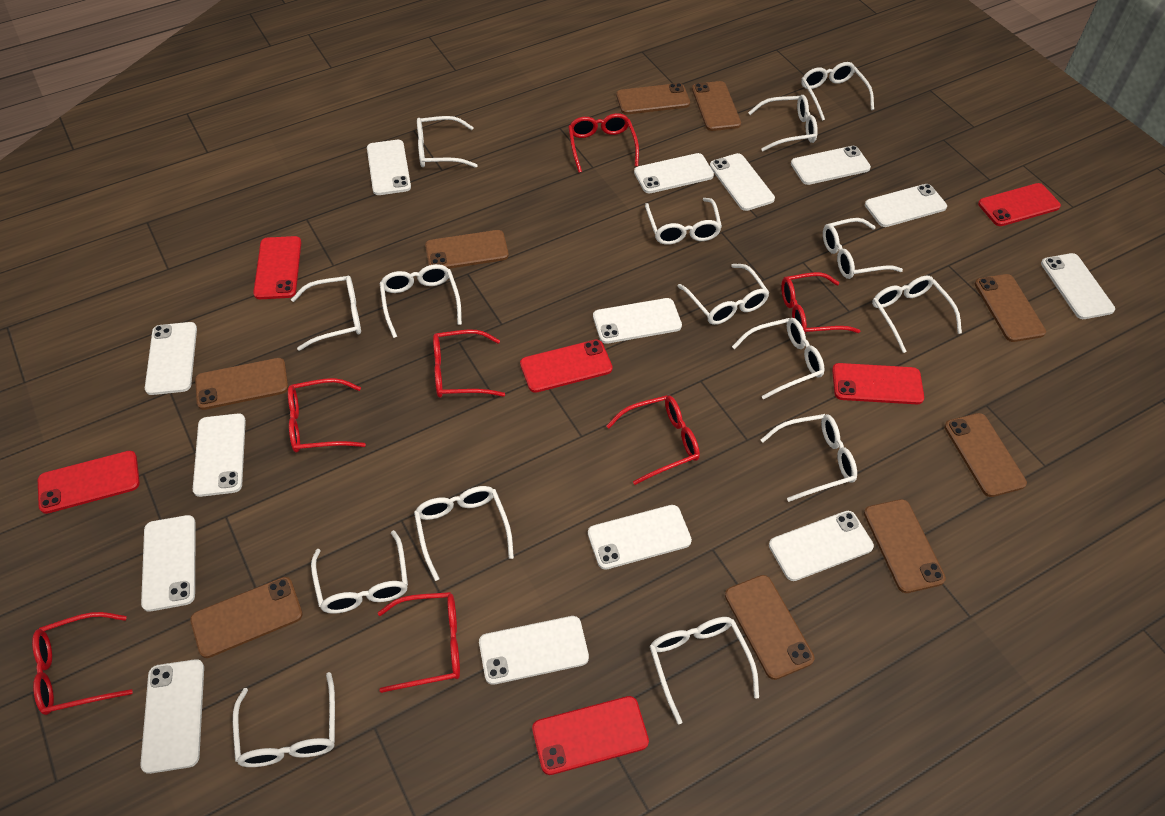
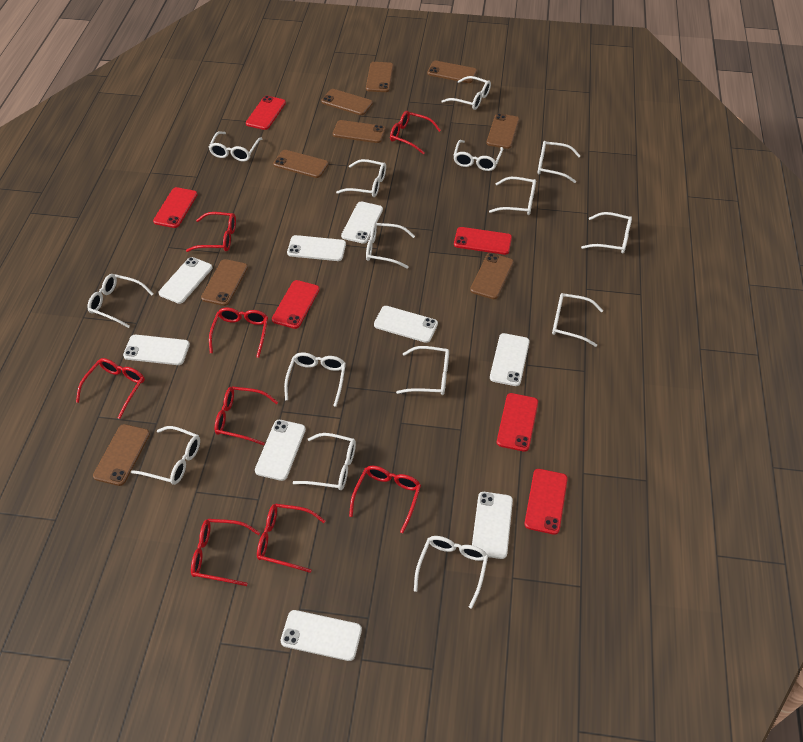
red glasses: 7 -> 8
white phone: 14 -> 9

